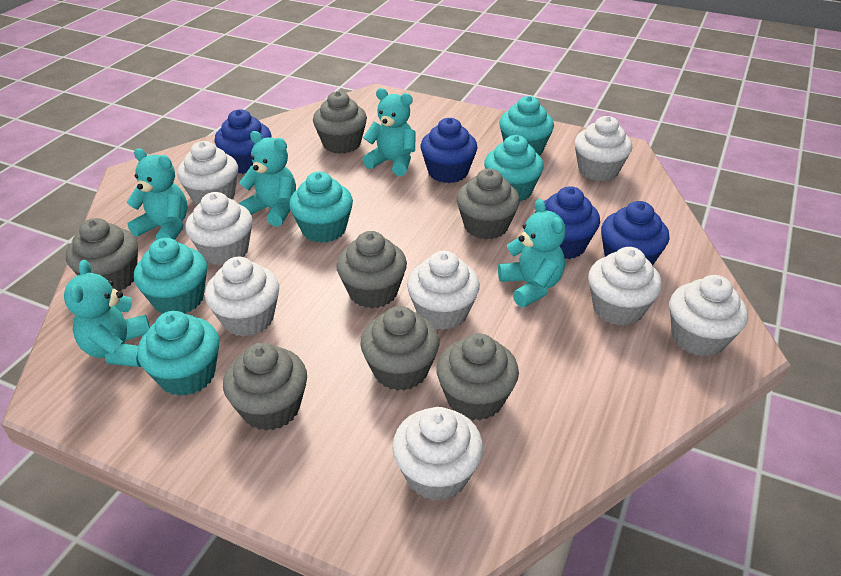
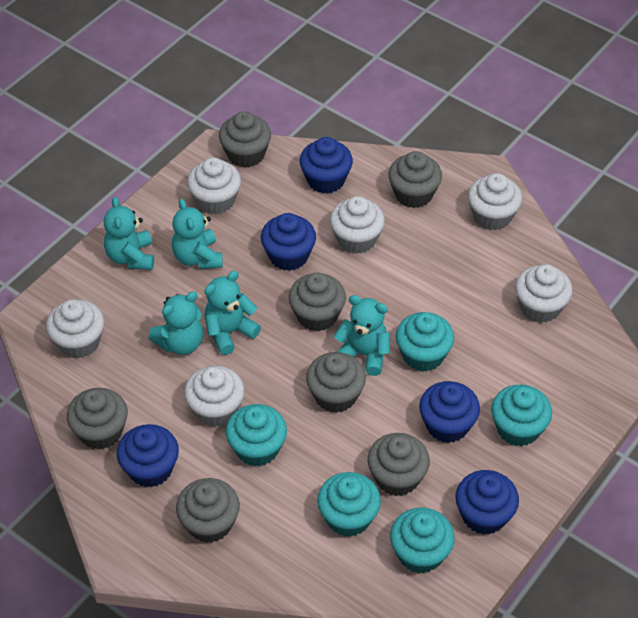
blue cupcake: 4 -> 5
white cupcake: 8 -> 6

